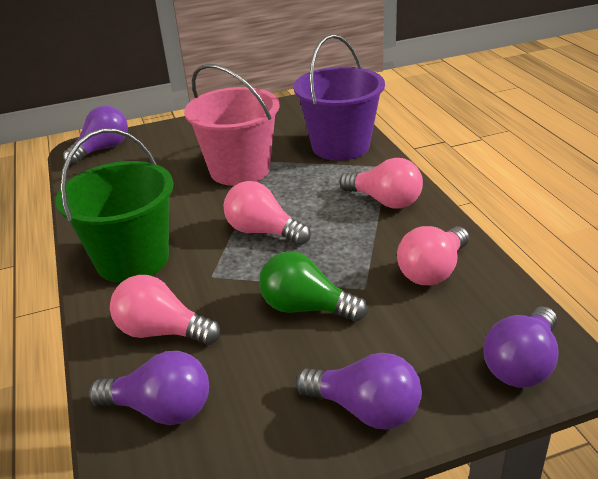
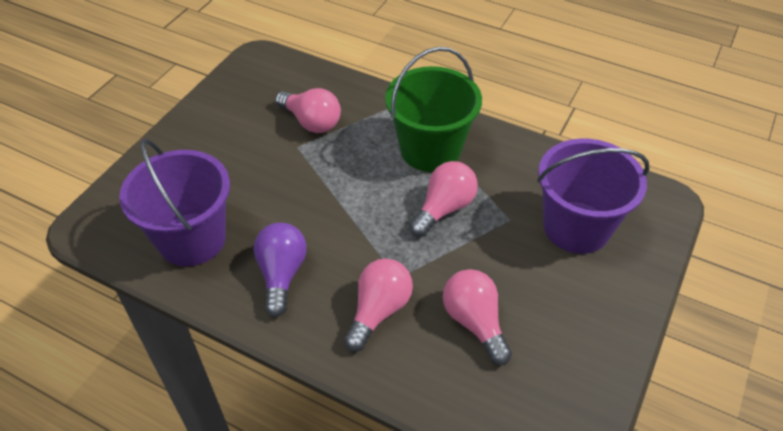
green light bulb: 1 -> 0
pink bucket: 1 -> 0
purple bucket: 1 -> 2
purple light bulb: 4 -> 1

